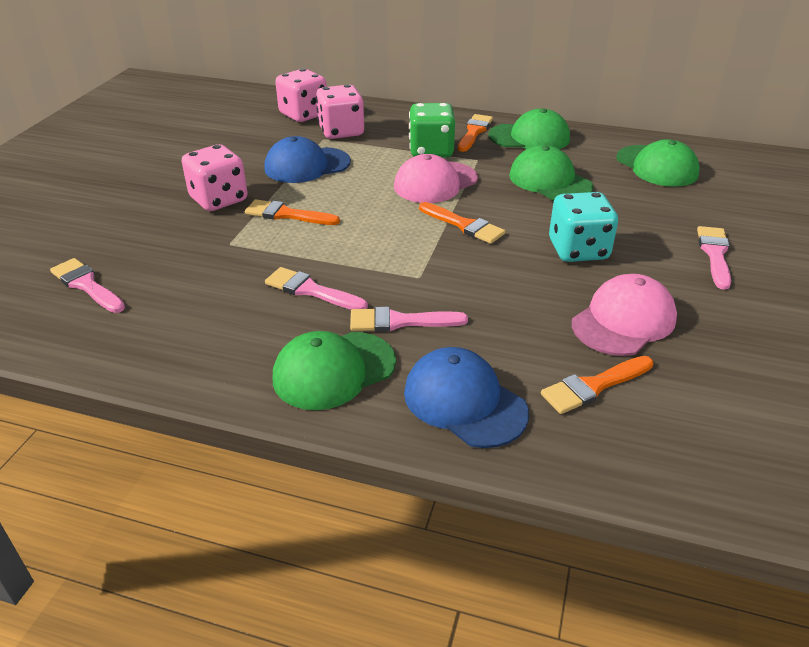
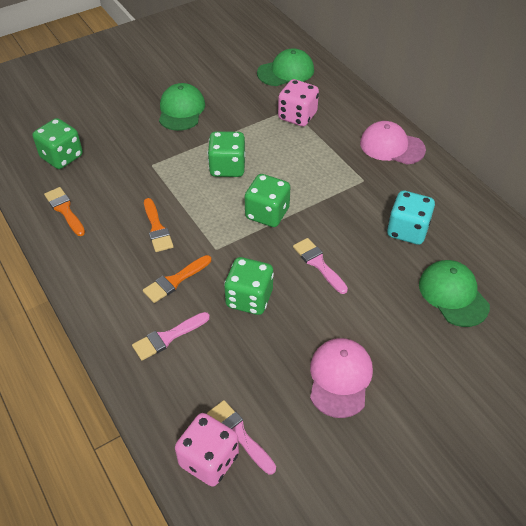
blue cap: 2 -> 0
green cap: 4 -> 3
green dice: 1 -> 4
orange brush: 4 -> 3
pink brush: 4 -> 3
pink dice: 3 -> 2

